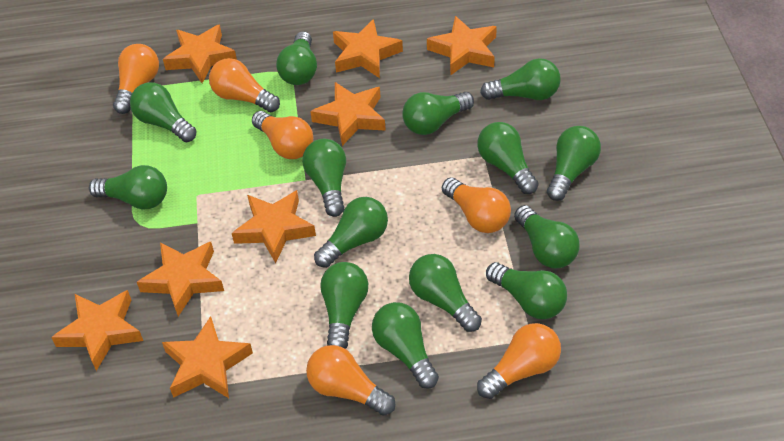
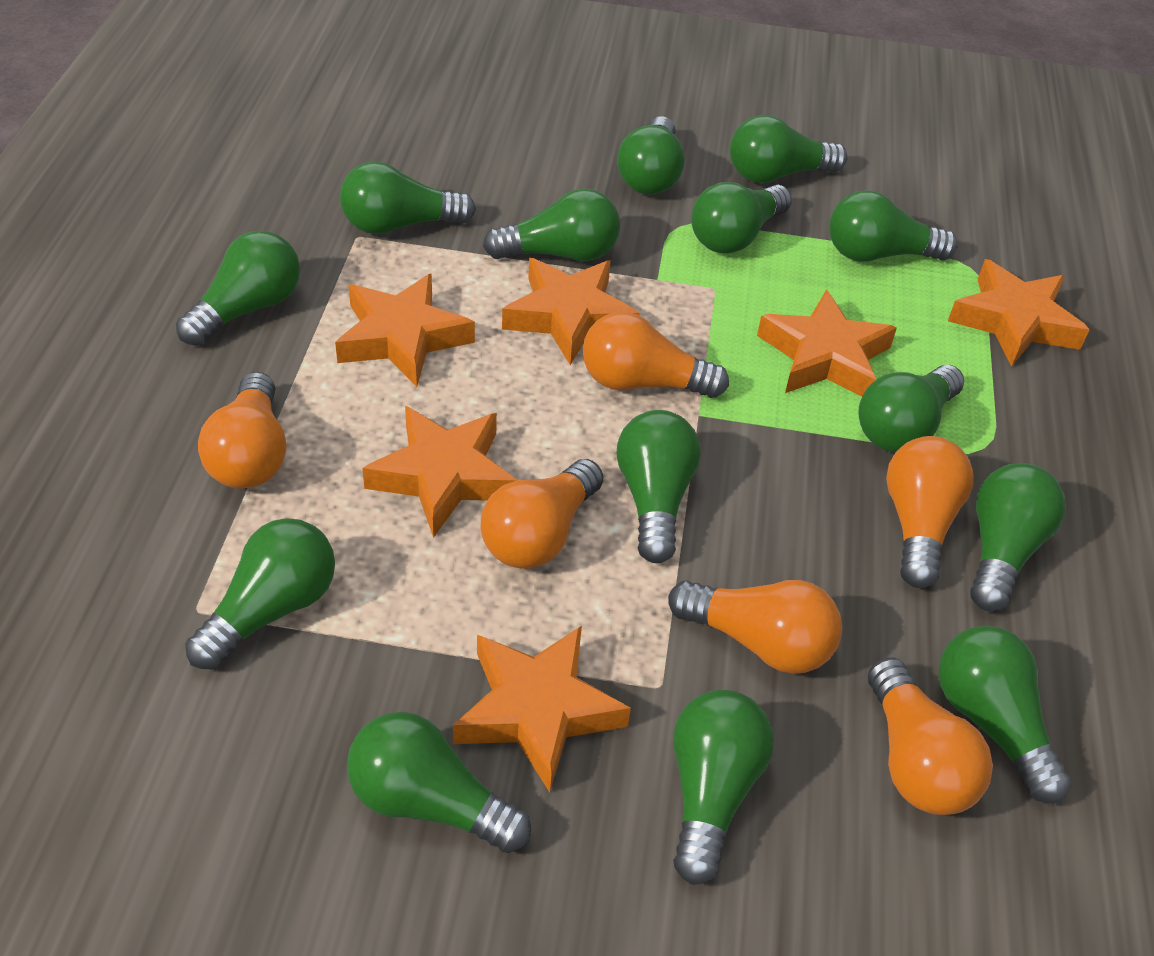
orange star: 8 -> 6

